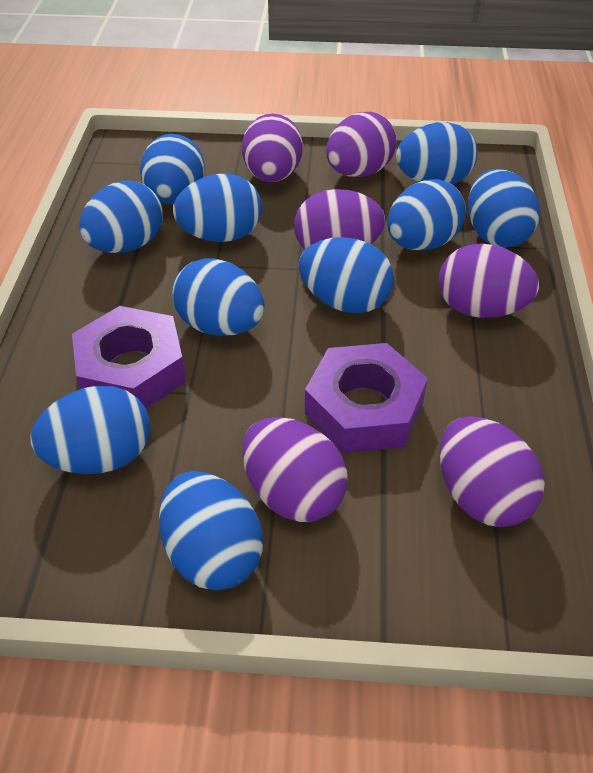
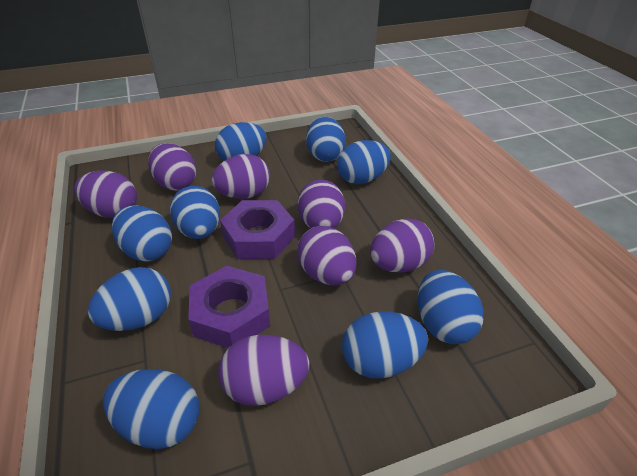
blue egg: 10 -> 9
purple egg: 6 -> 7

